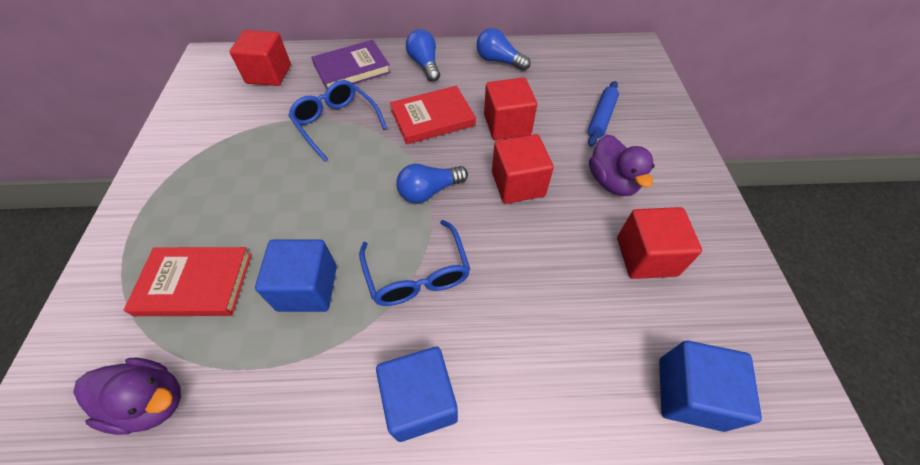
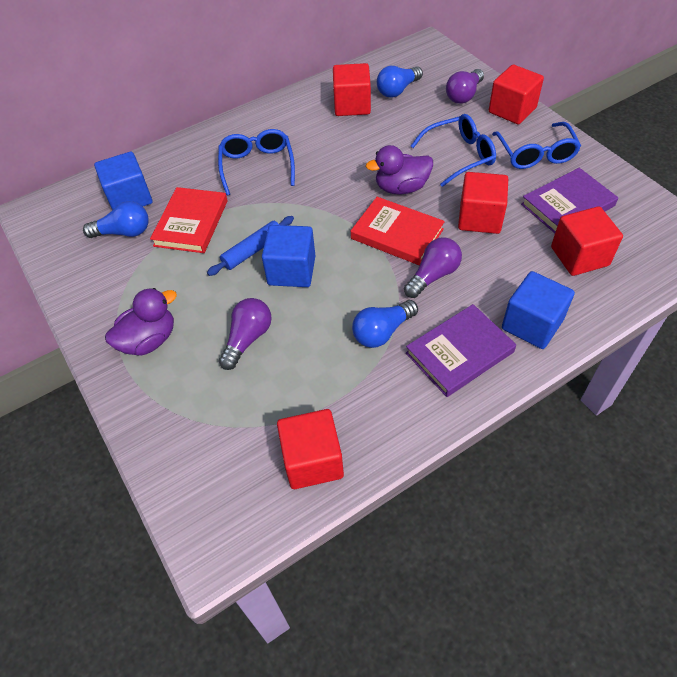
blue glasses: 2 -> 3
purple book: 1 -> 2
purple light bulb: 0 -> 3
red cube: 4 -> 5

